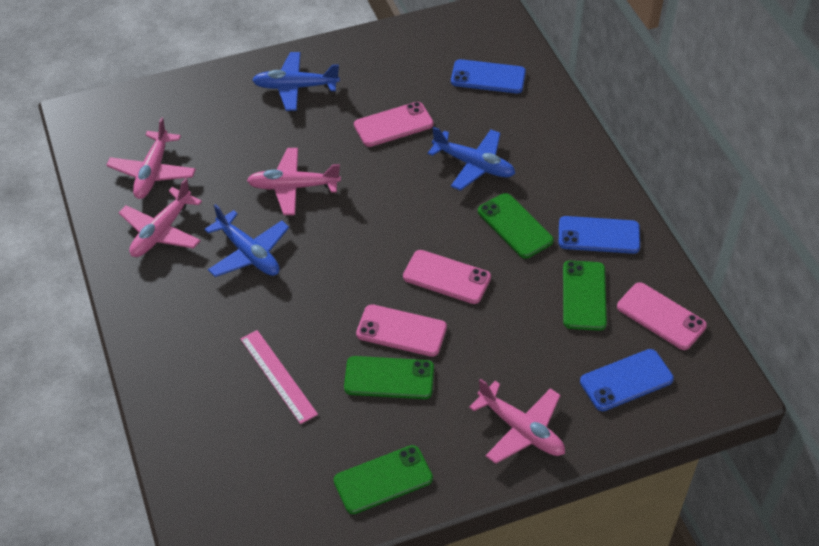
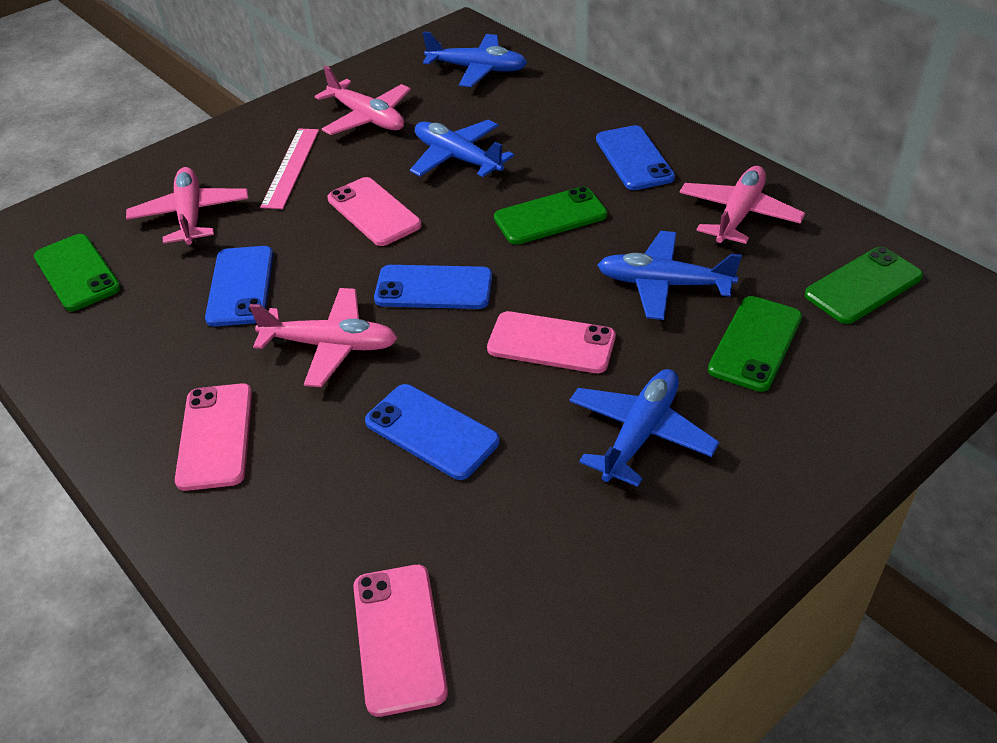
blue phone: 3 -> 4
blue plane: 3 -> 4

